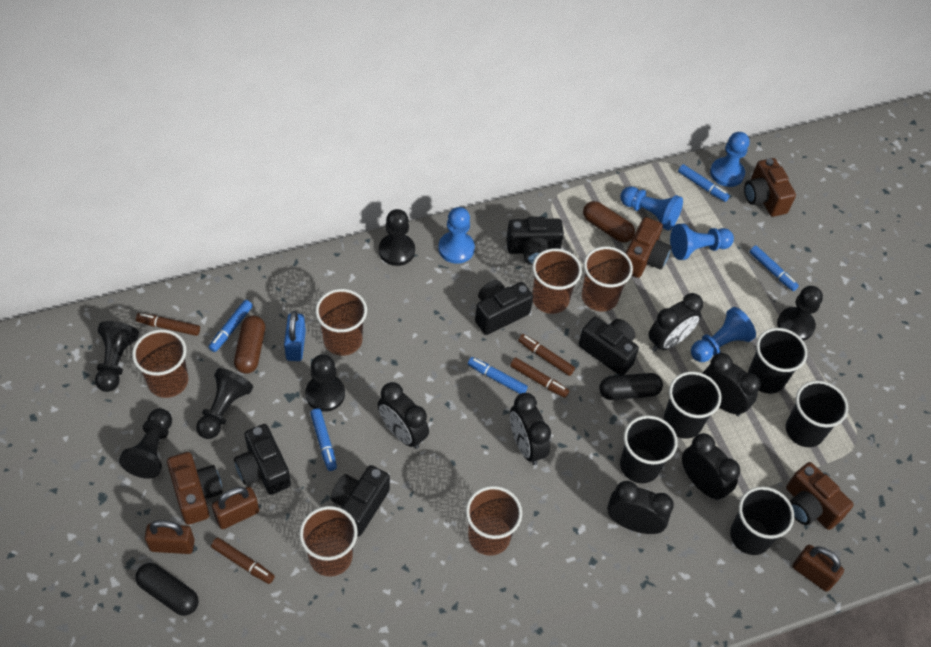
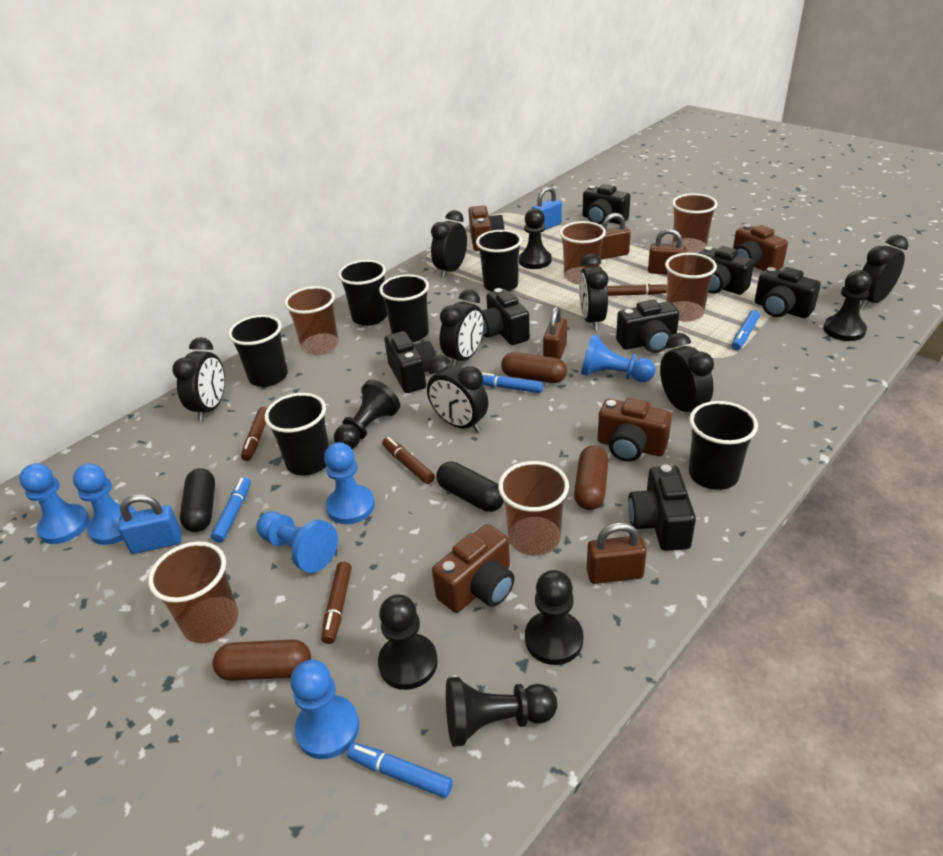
black camera: 5 -> 7
black clock: 6 -> 7
black cup: 5 -> 6
blue marker: 5 -> 4
blue padlock: 1 -> 2
blue pawn: 5 -> 6
brown capsule: 2 -> 3
brown padlock: 3 -> 4

